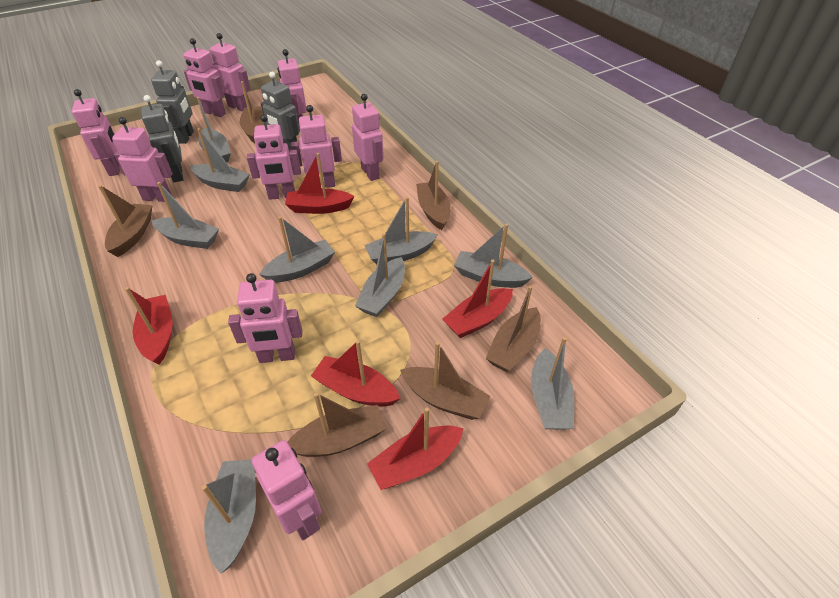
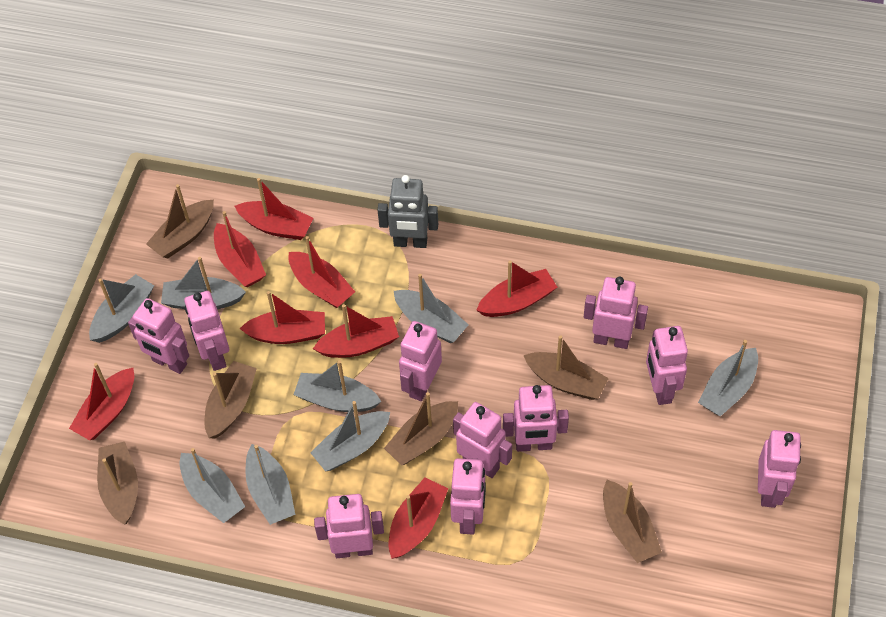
grey boat: 9 -> 8
grey robot: 3 -> 1
red boat: 5 -> 8

